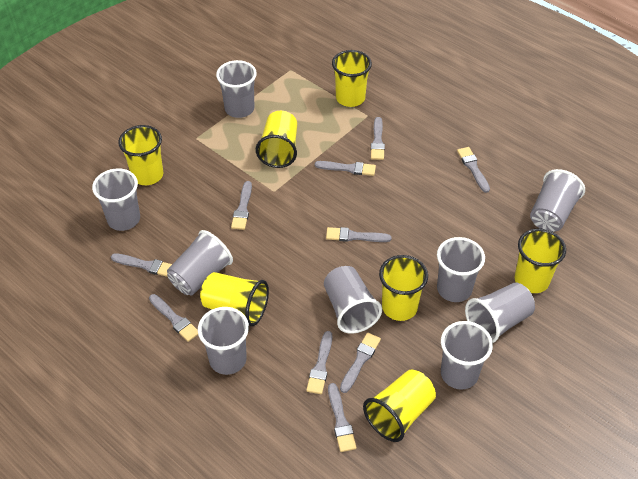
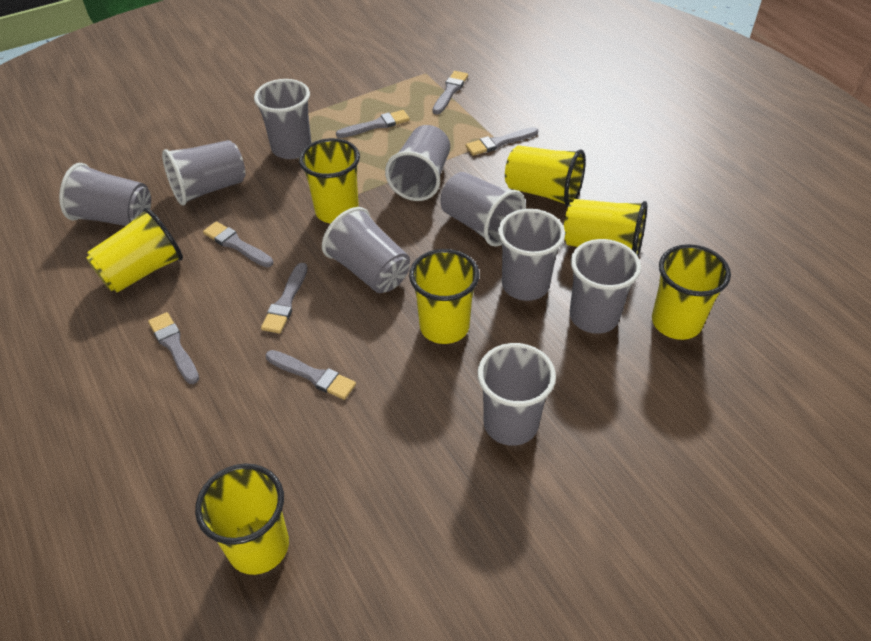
grey brush: 10 -> 7

